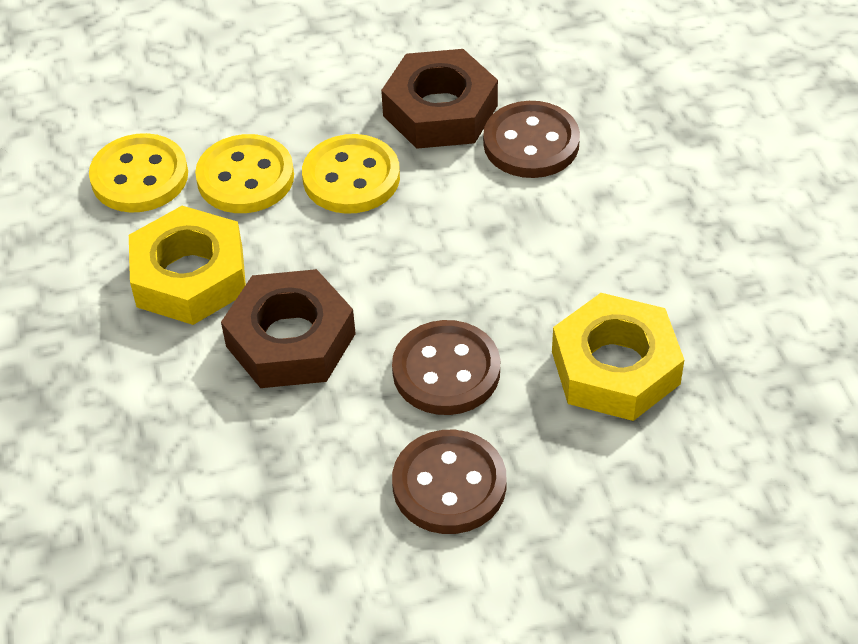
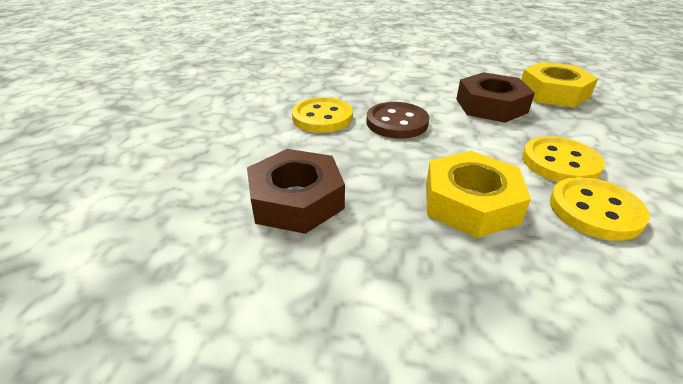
brown button: 3 -> 1

